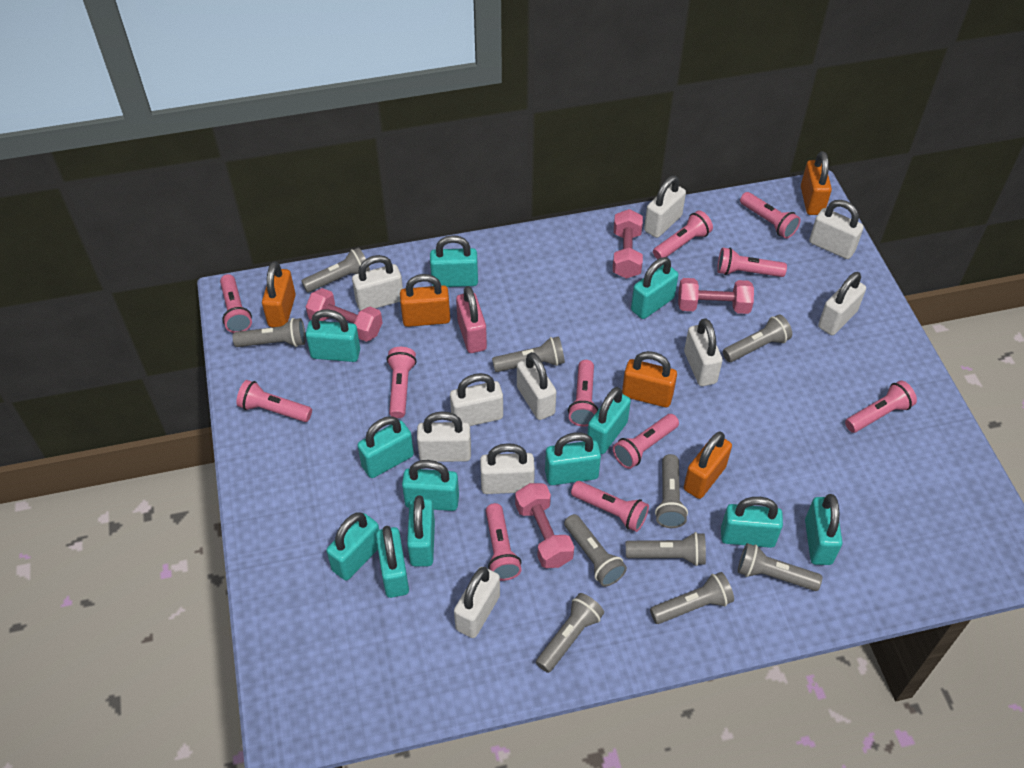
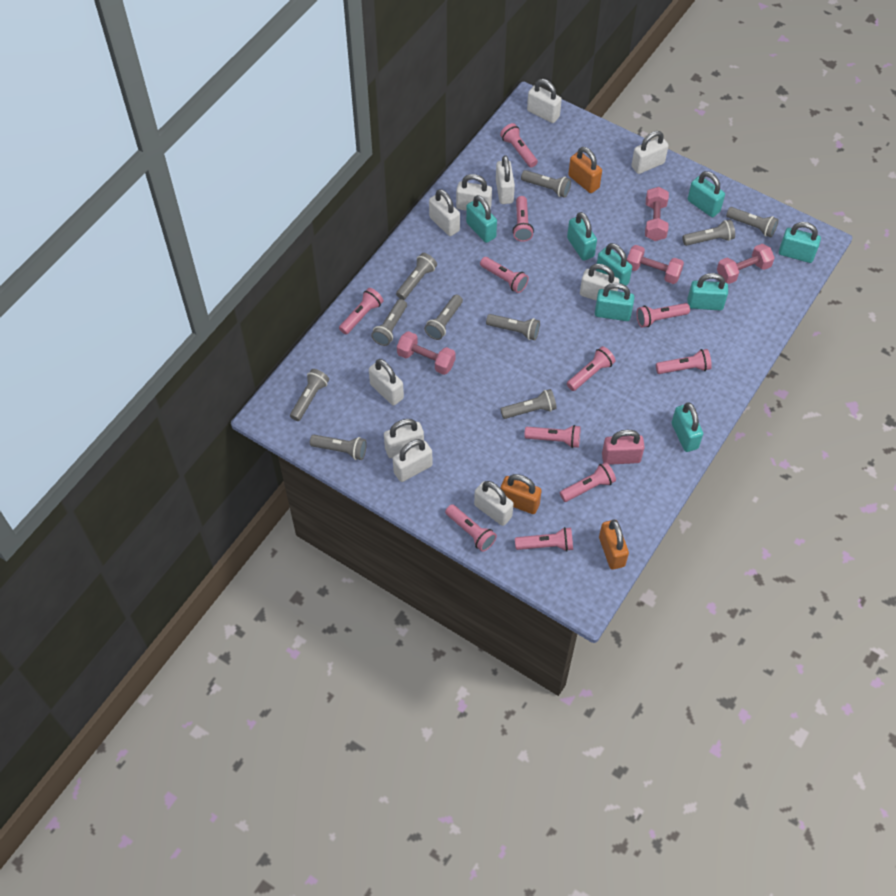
orange padlock: 5 -> 3
turquoise padlock: 12 -> 8

